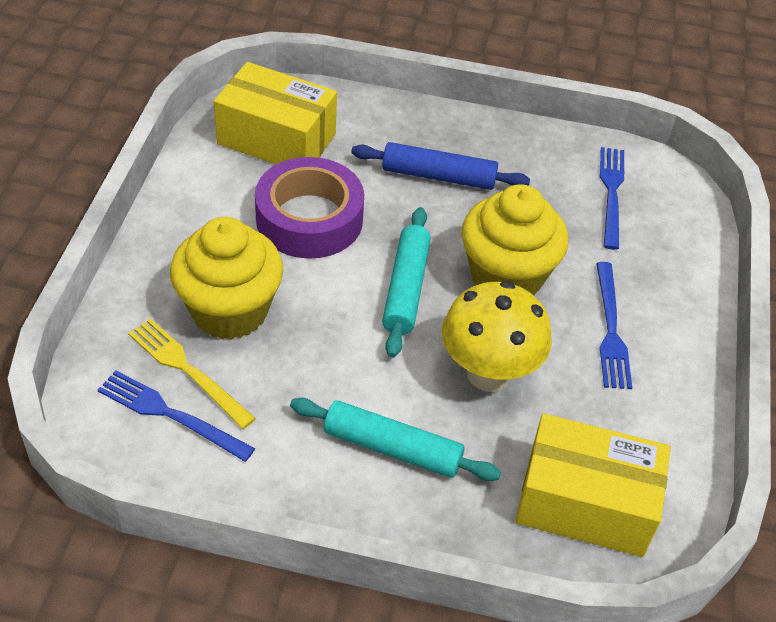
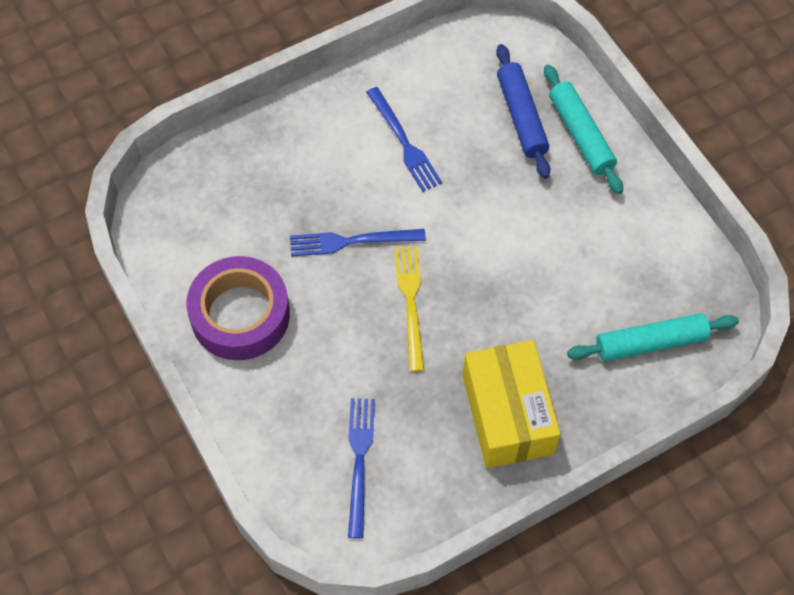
yellow box: 2 -> 1
yellow cupcake: 2 -> 0
yellow mushroom: 1 -> 0

